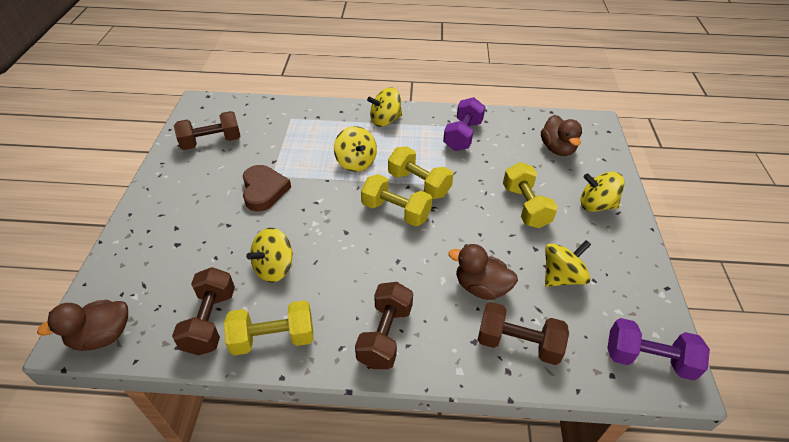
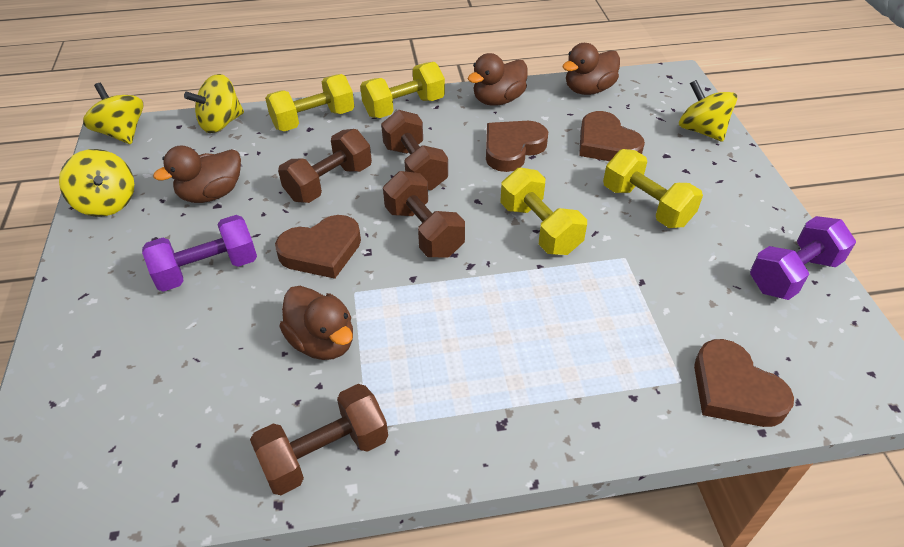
brown duck: 3 -> 4
brown heart: 1 -> 4
yellow spinning top: 5 -> 4

